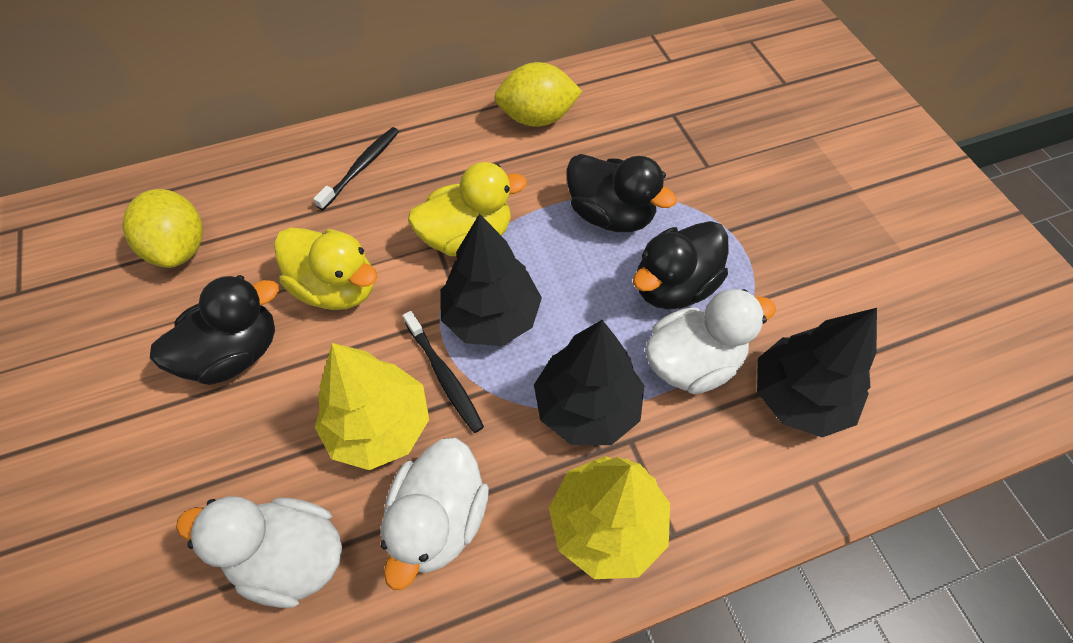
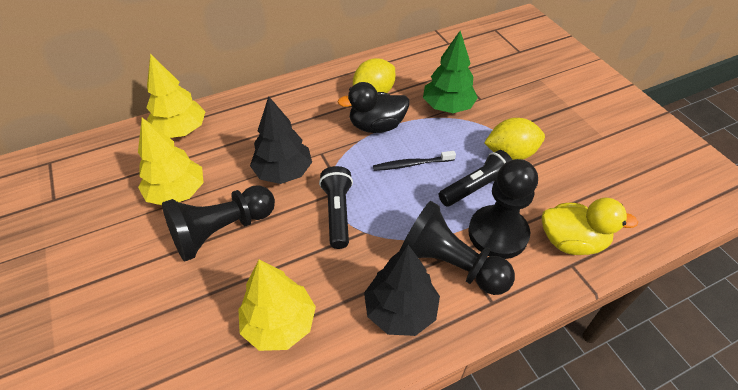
black duck: 3 -> 1
black flashlight: 0 -> 2
black pawn: 0 -> 3
black toothbrush: 2 -> 1
black tree: 3 -> 2
green tree: 0 -> 1
white duck: 3 -> 0
yellow duck: 2 -> 1
yellow tree: 2 -> 3

